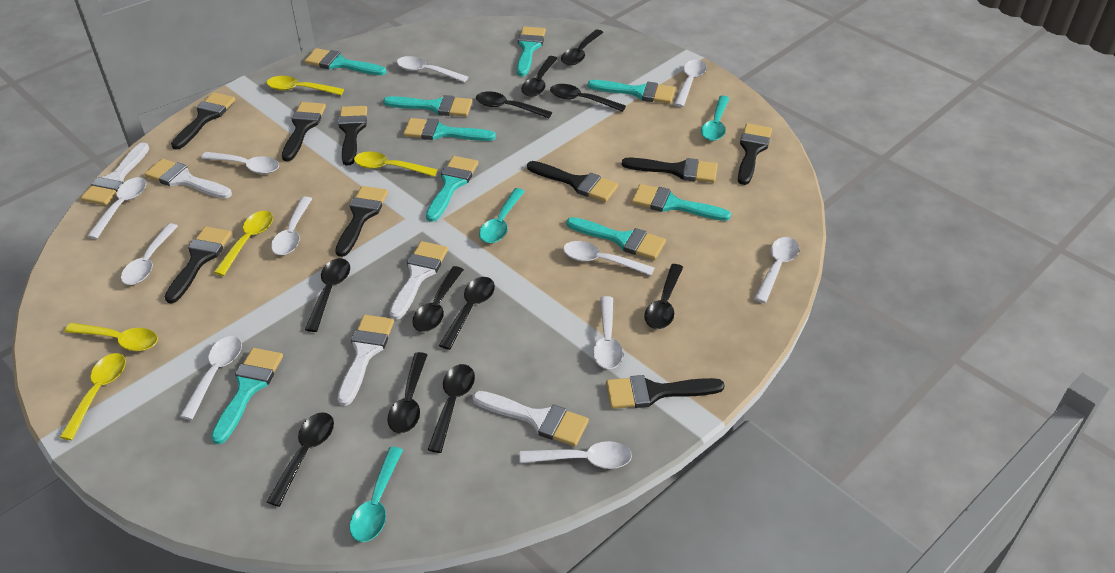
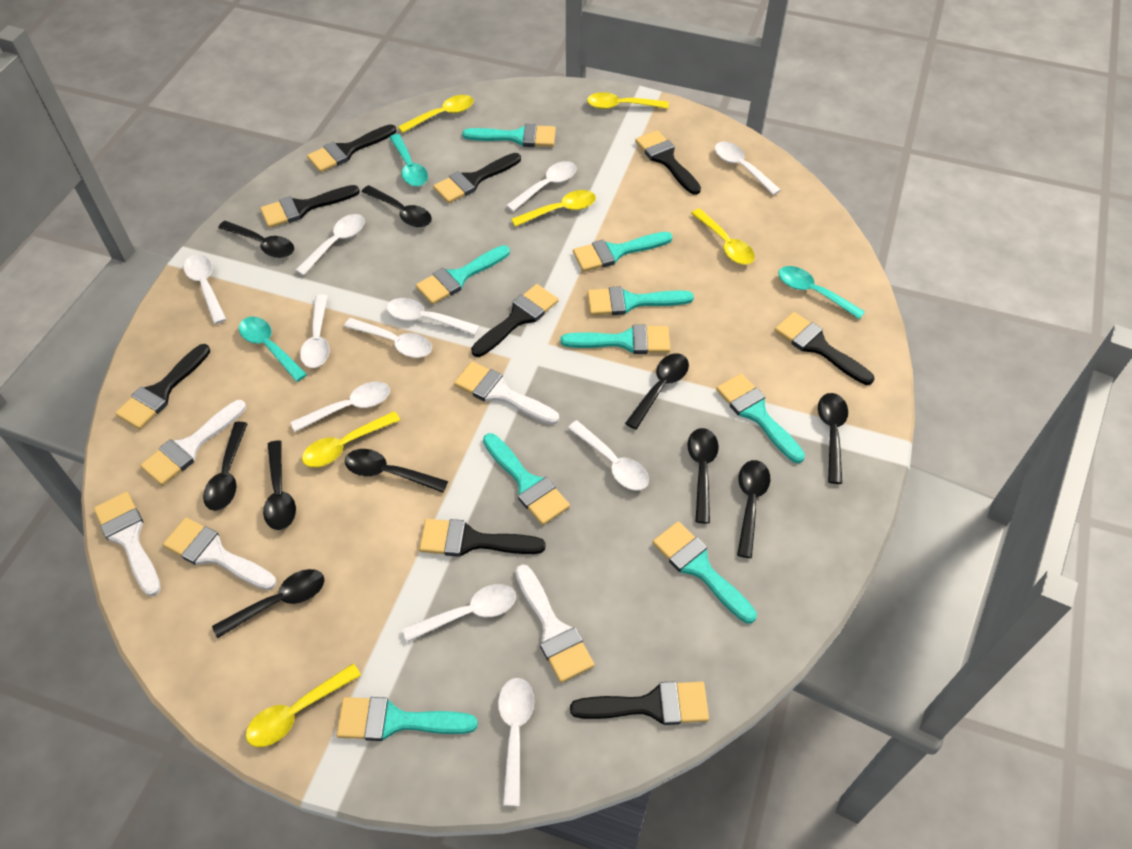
black spoon: 11 -> 10
yellow spoon: 5 -> 6

